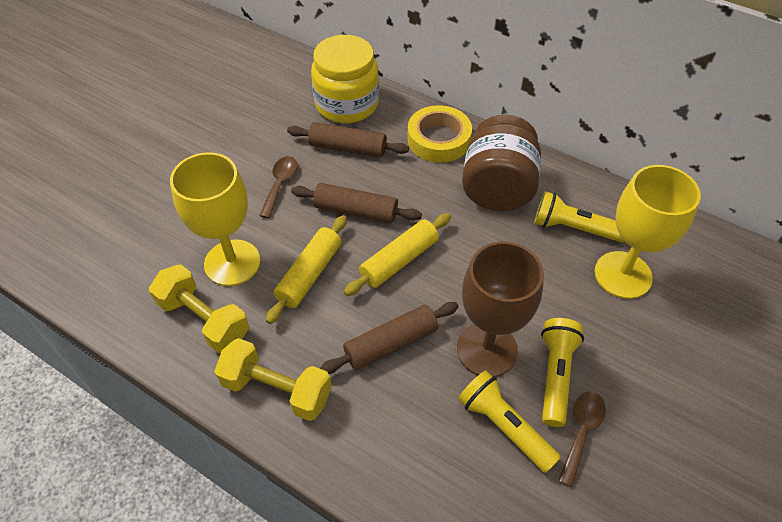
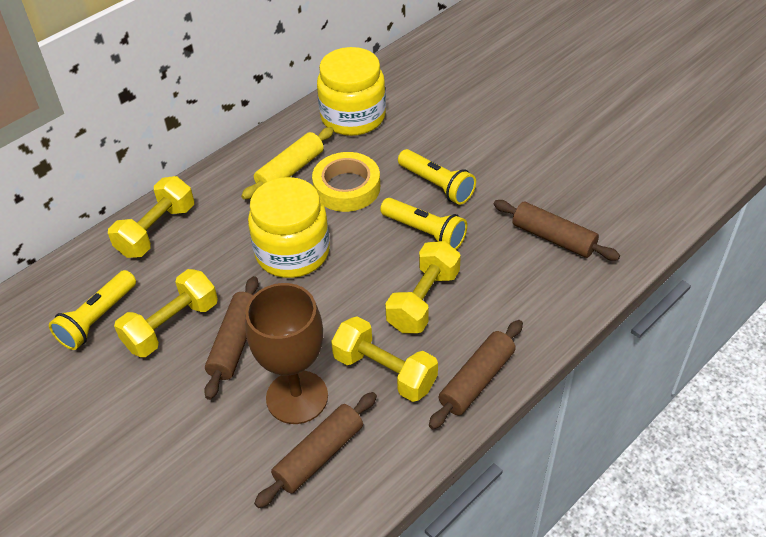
brown jar: 1 -> 0
brown rolling pin: 3 -> 4
brown spoon: 2 -> 0
yellow dumbbell: 2 -> 4
yellow goblet: 2 -> 0
yellow jar: 1 -> 2
yellow rolling pin: 2 -> 1

